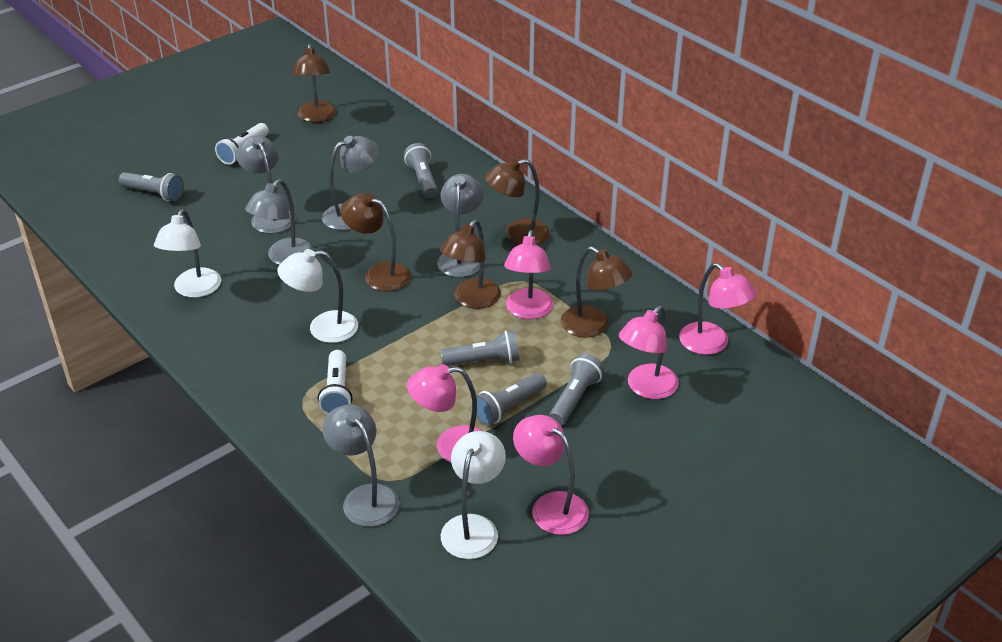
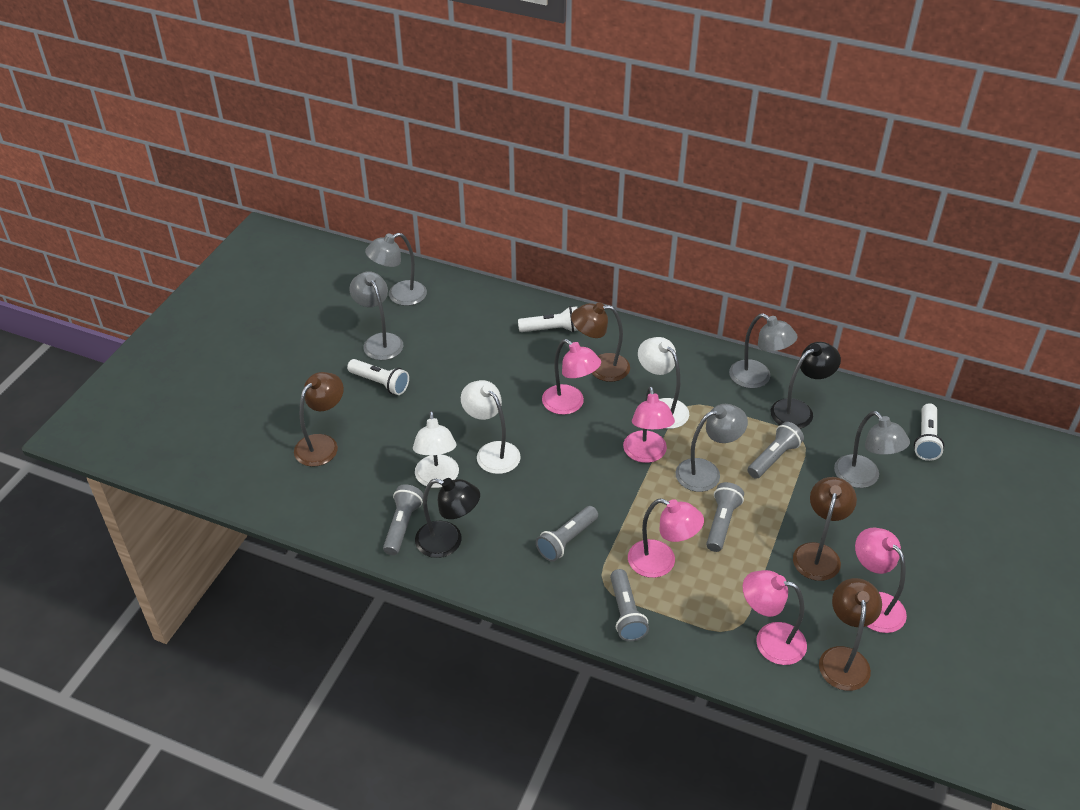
black lamp: 0 -> 2
brown lamp: 5 -> 4
white flashlight: 2 -> 3

